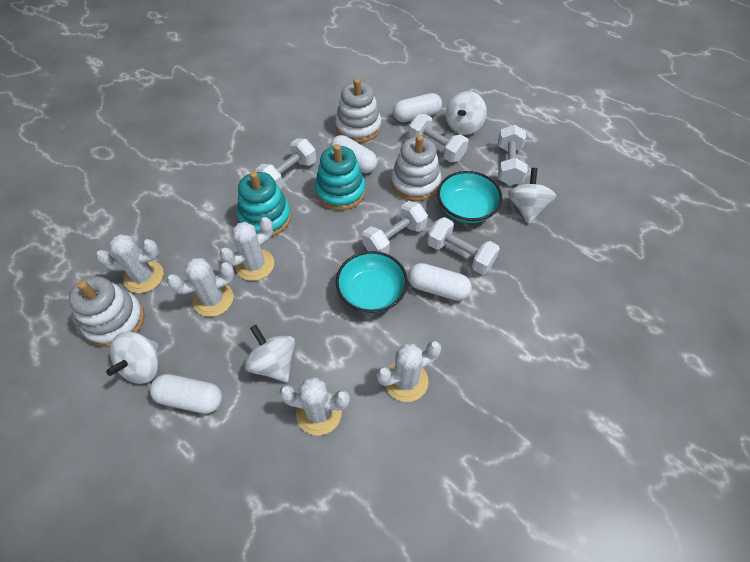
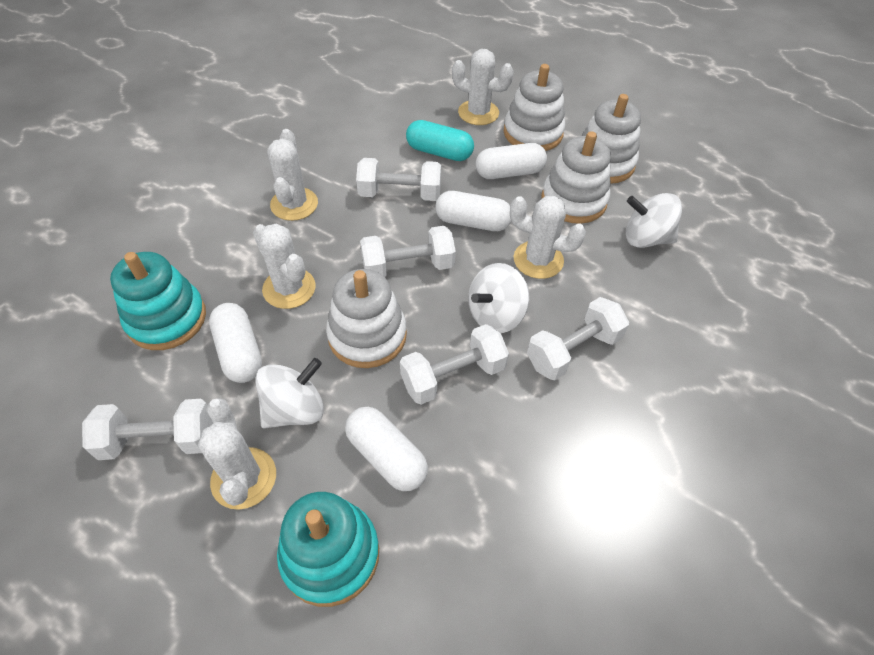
turquoise bowl: 2 -> 0
turquoise capsule: 0 -> 1
white spinning top: 4 -> 3
white stacking toy: 3 -> 4

